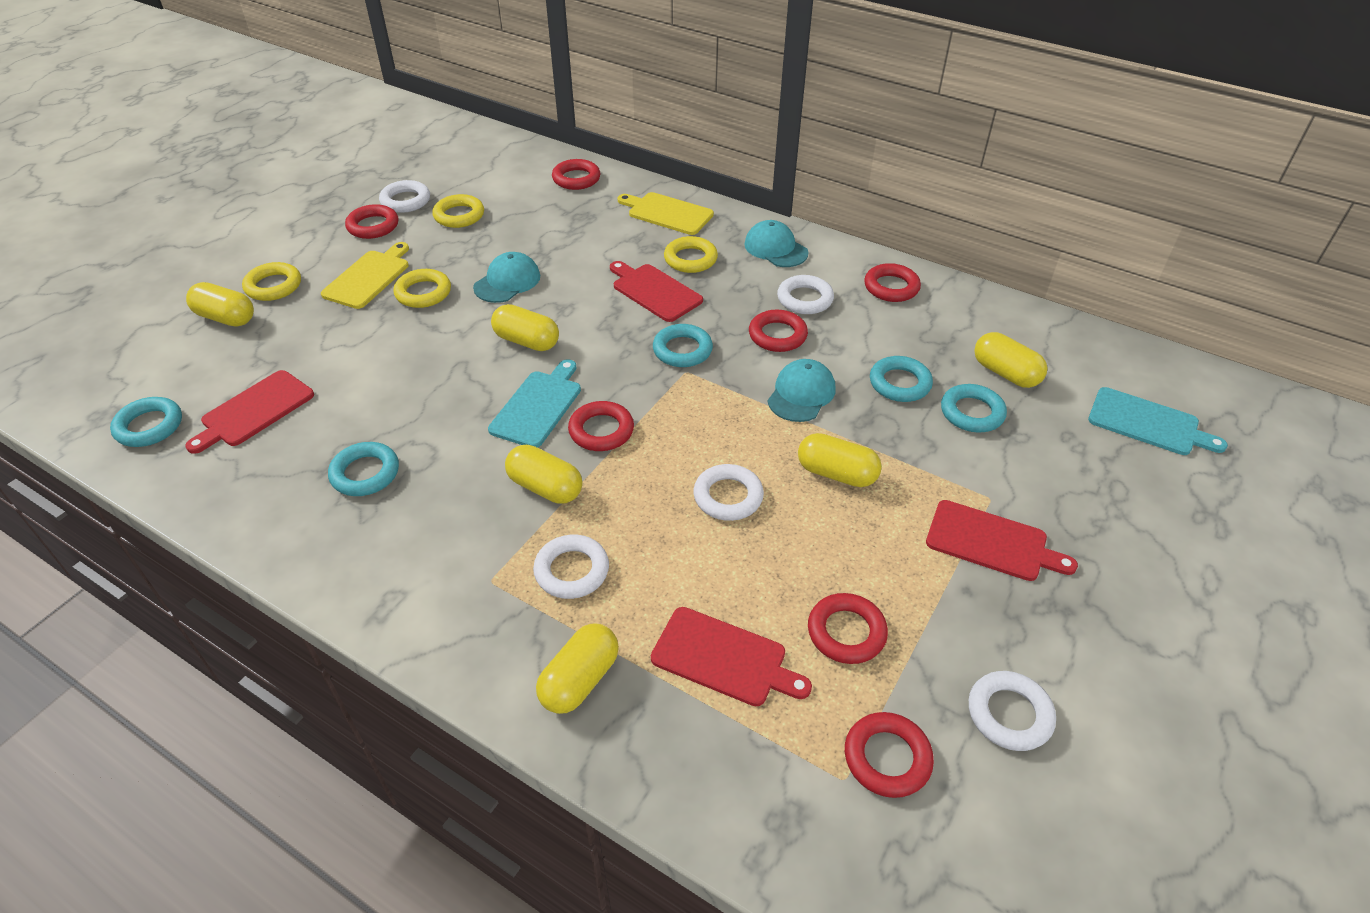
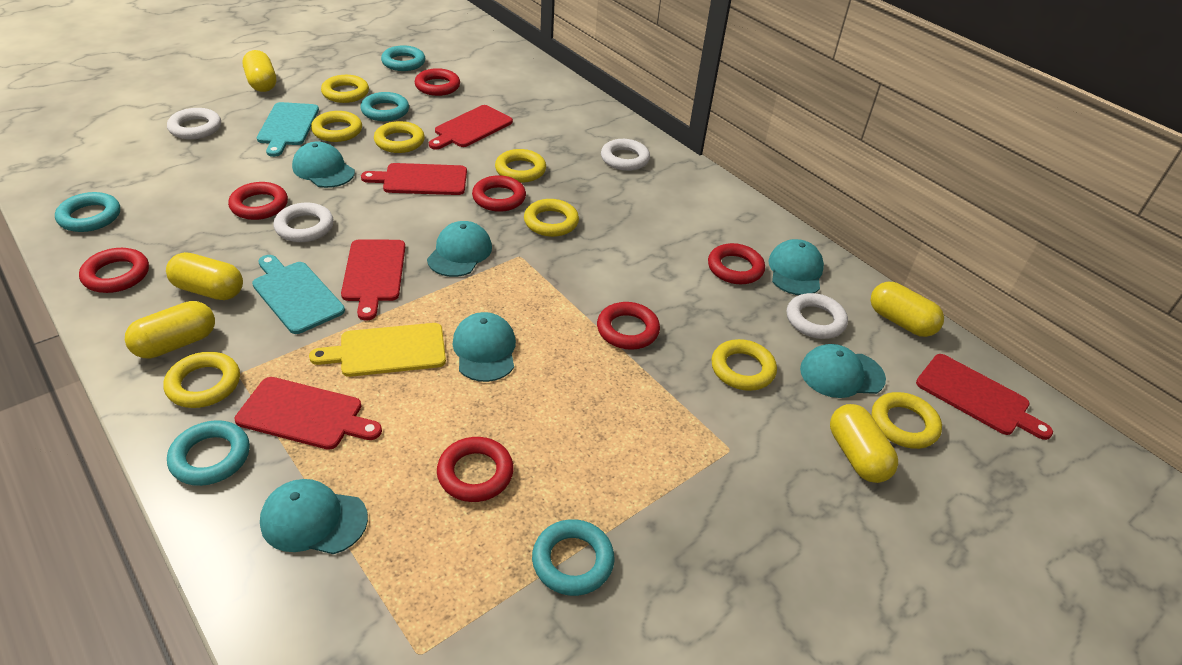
red cutting board: 4 -> 5
turquoise cap: 3 -> 6
white ring: 5 -> 4
yellow capsule: 6 -> 5
yellow cutting board: 2 -> 1
yellow ring: 4 -> 8

